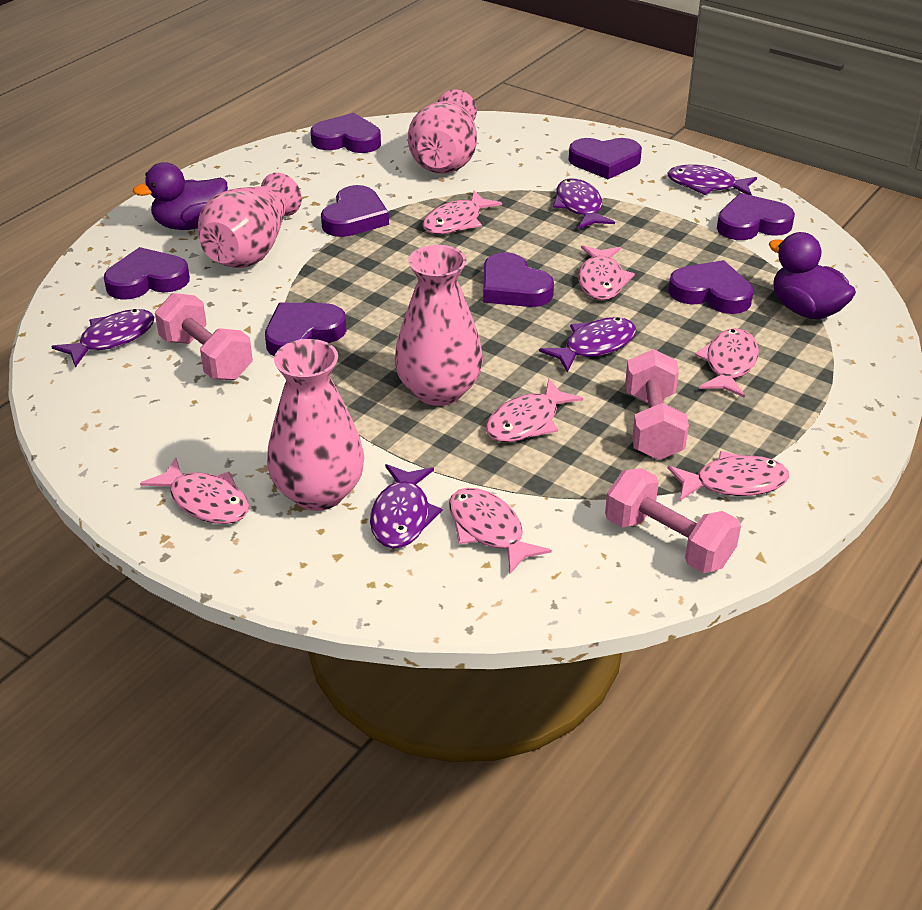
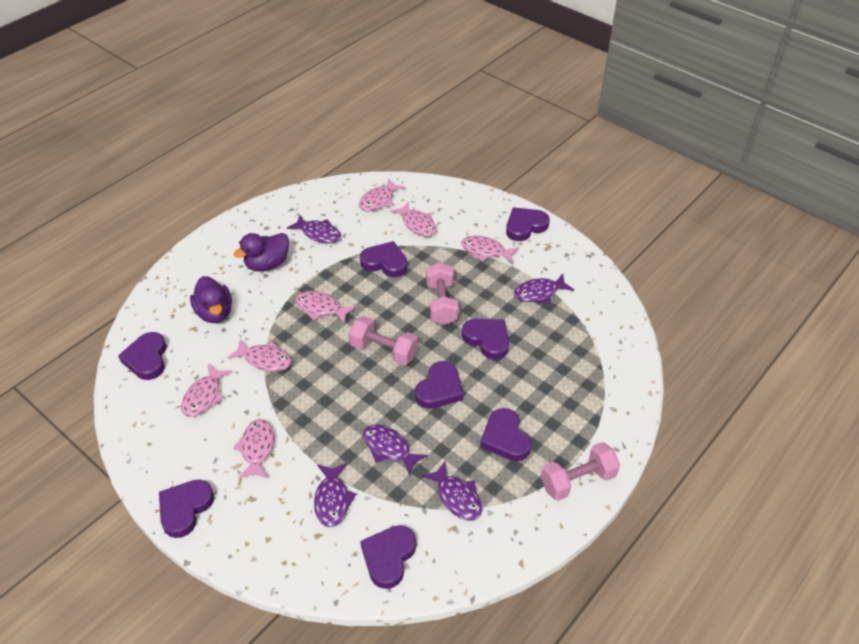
pink vase: 4 -> 0

